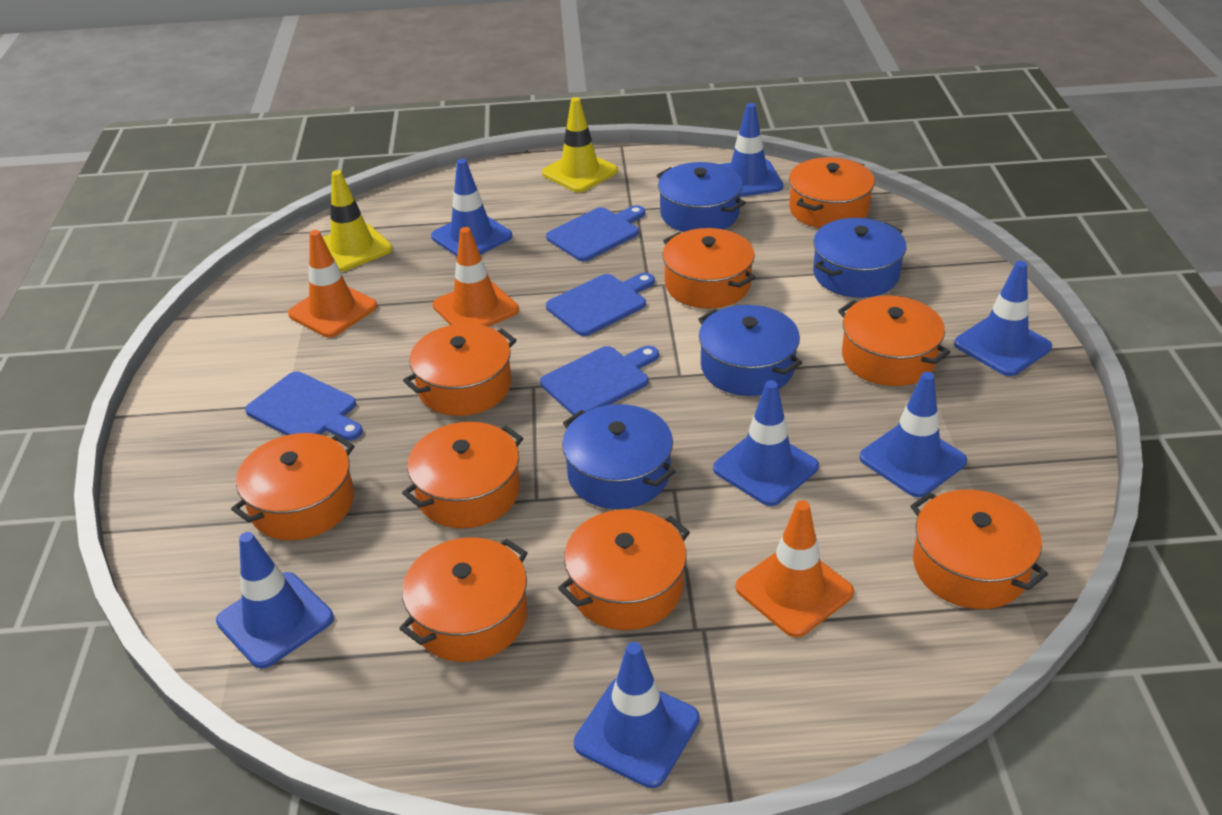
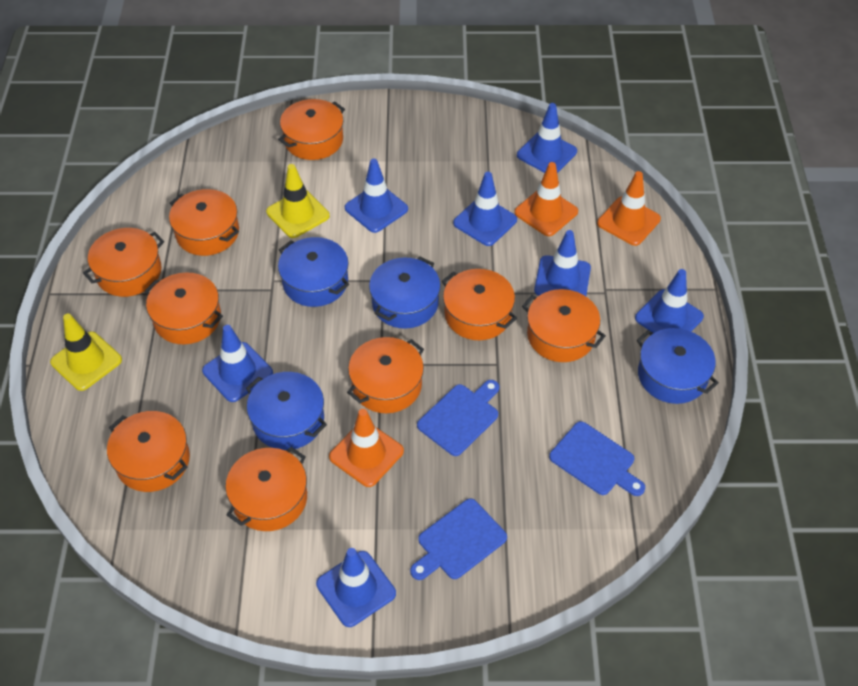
blue cutting board: 4 -> 3

